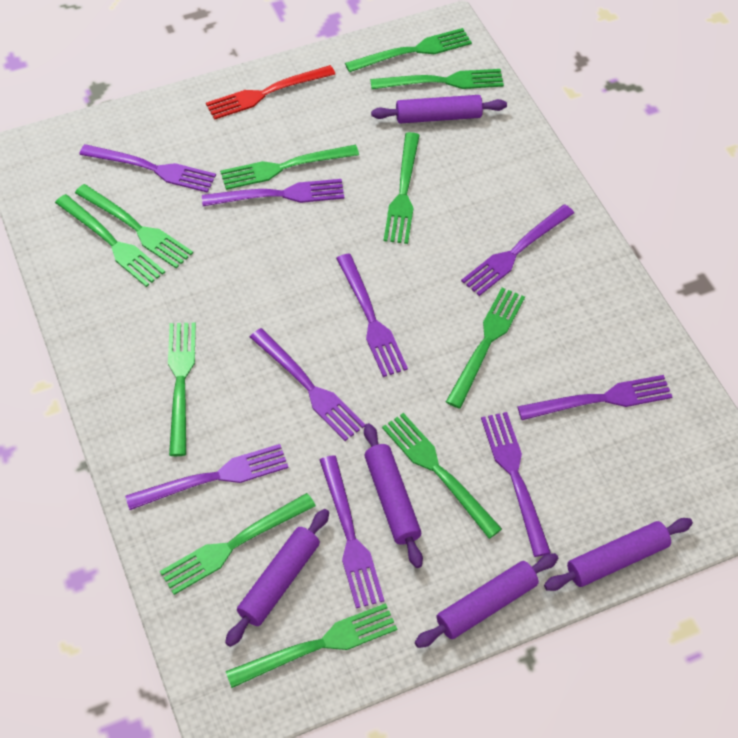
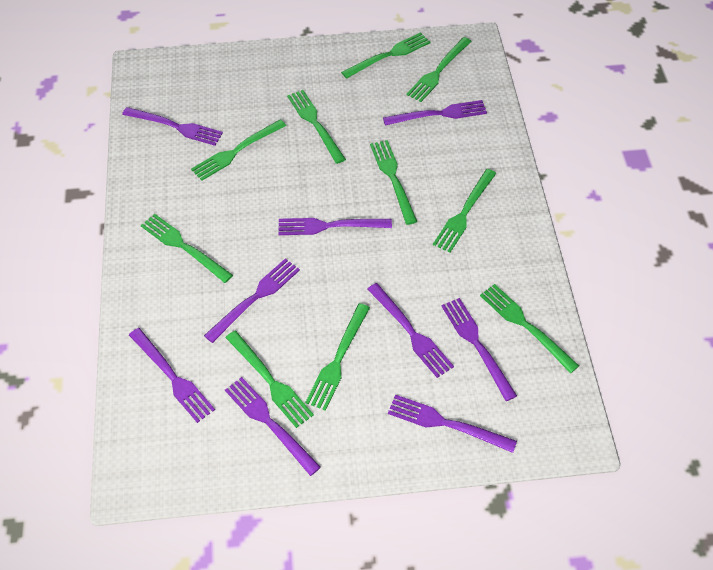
green fork: 11 -> 10
purple rolling pin: 5 -> 0
red fork: 1 -> 0

